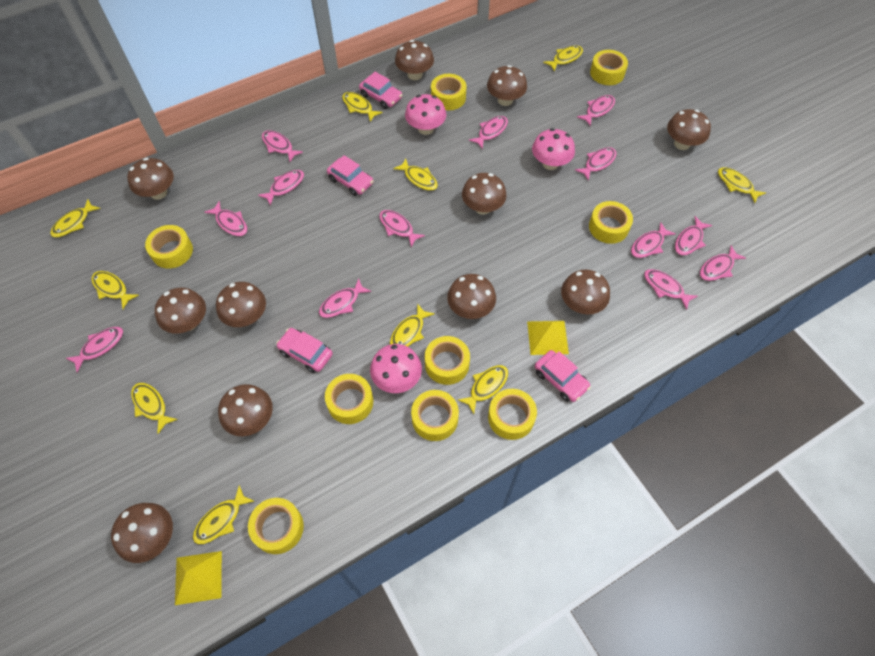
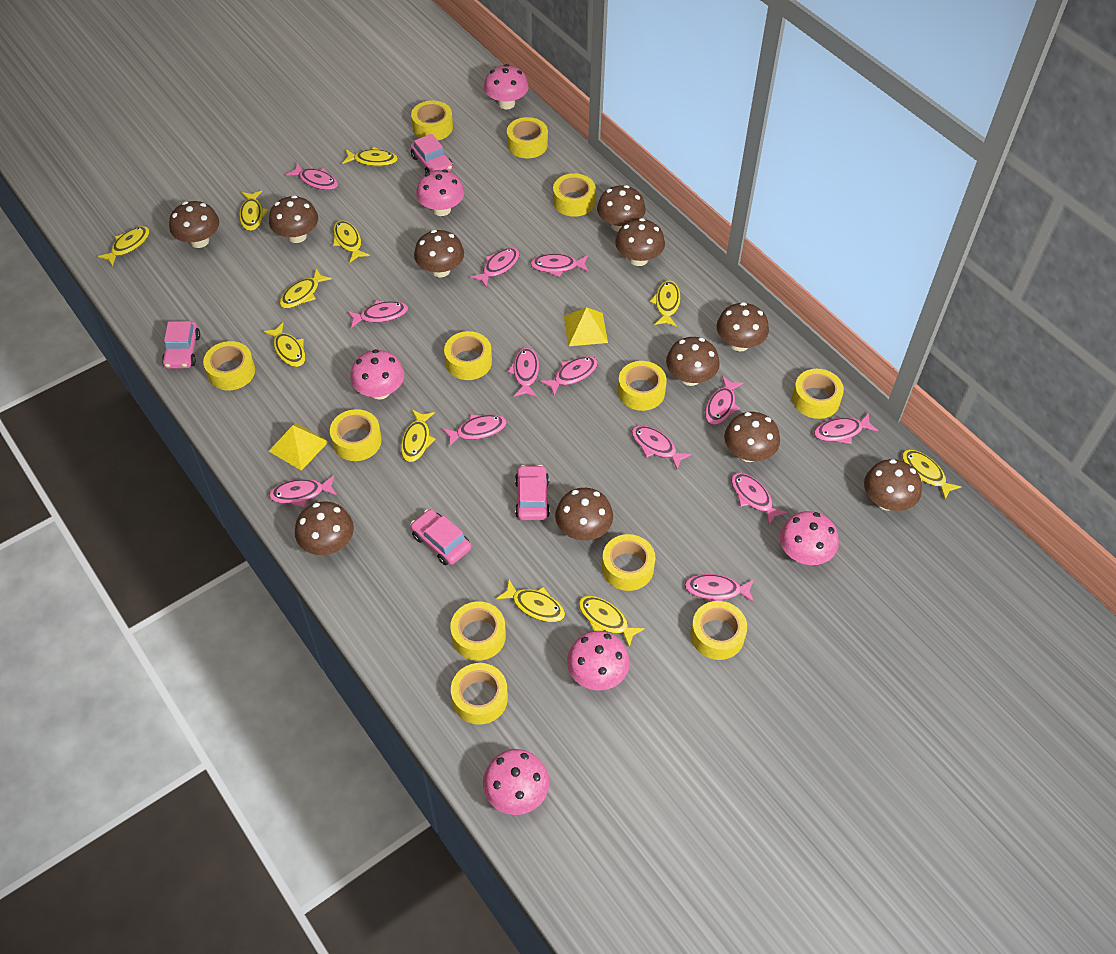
pink mushroom: 3 -> 6
yellow fish: 10 -> 11
yellow tape: 9 -> 12

